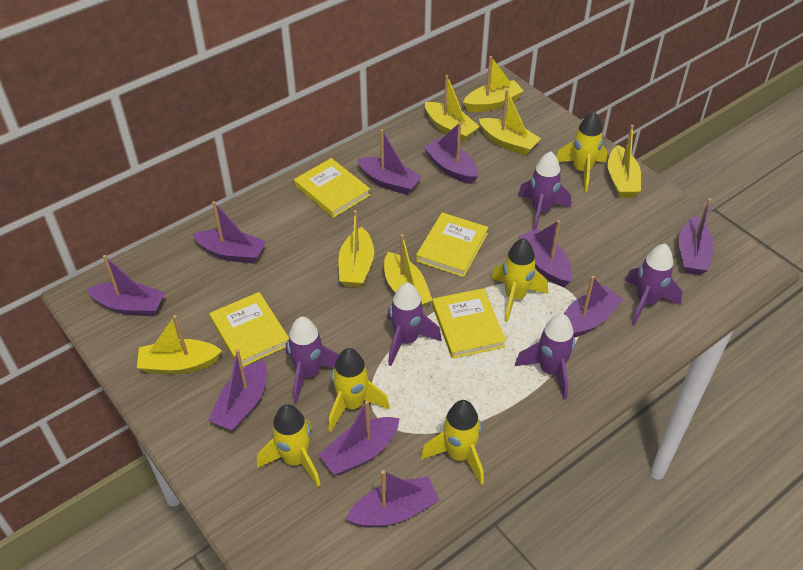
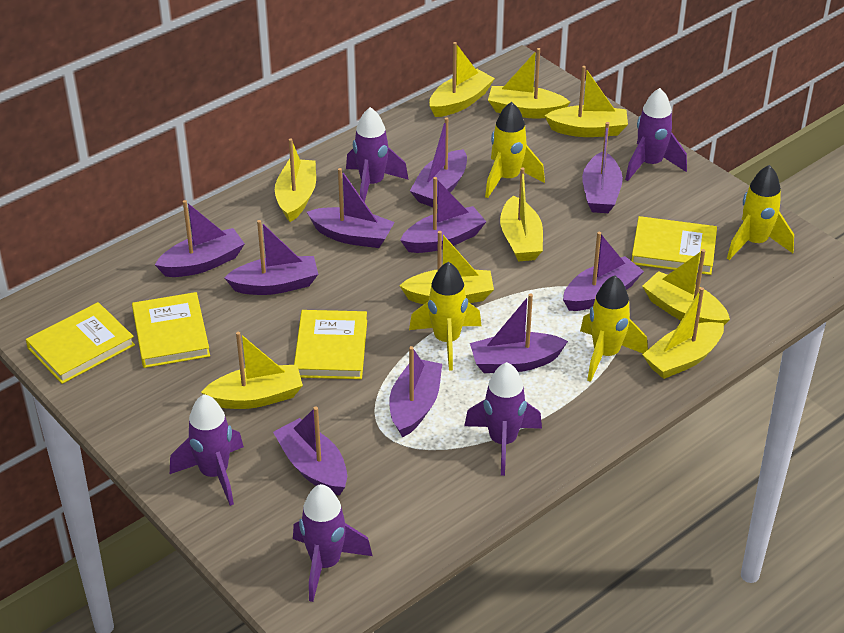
yellow boat: 7 -> 9
yellow rocket: 5 -> 4

